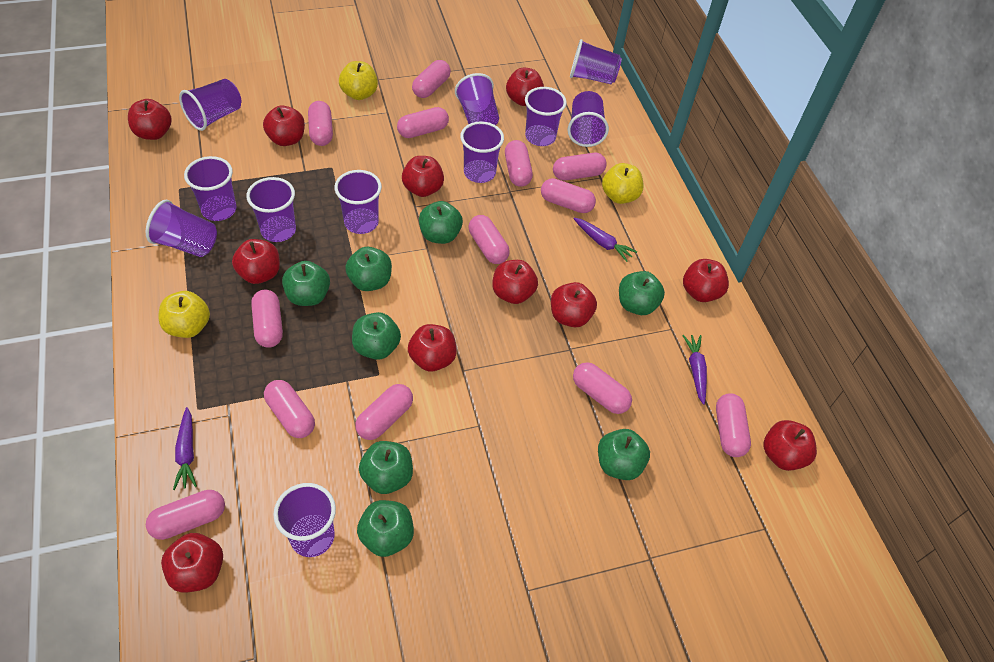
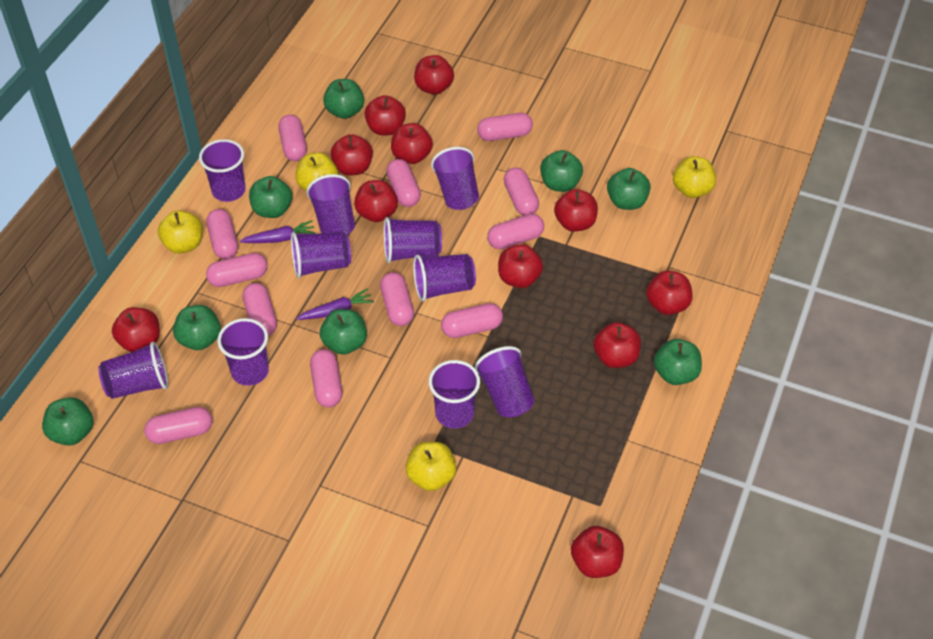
pink capsule: 13 -> 12
purple carrot: 3 -> 2
purple cup: 11 -> 10
yellow apple: 3 -> 4

